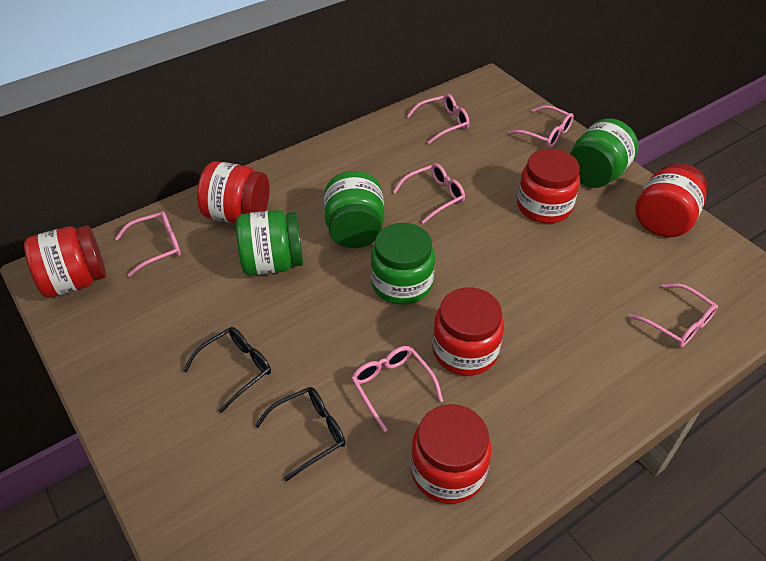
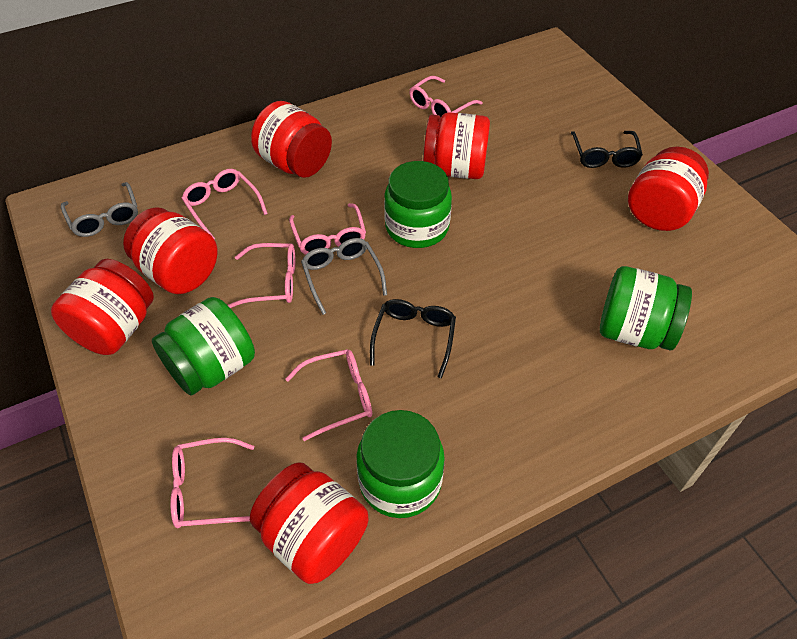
grey glasses: 0 -> 2

